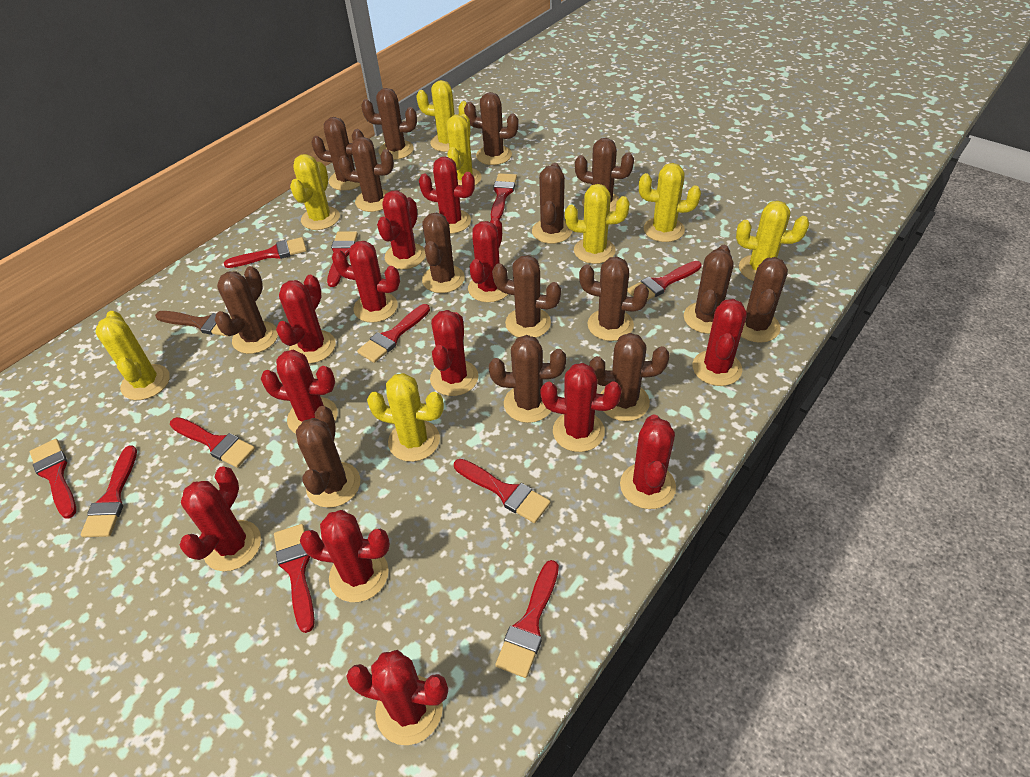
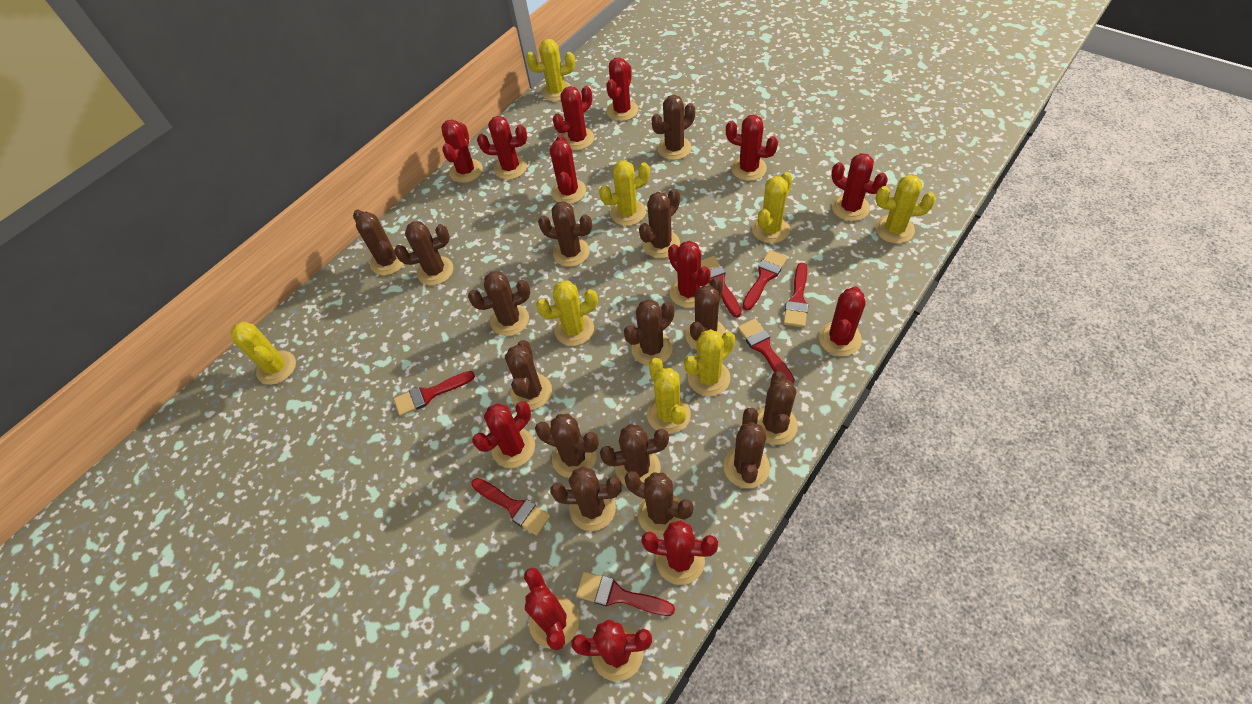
brown brush: 1 -> 0
red brush: 11 -> 7

